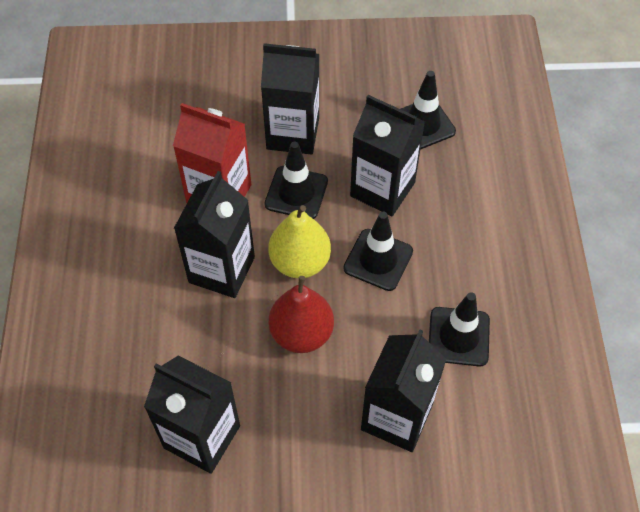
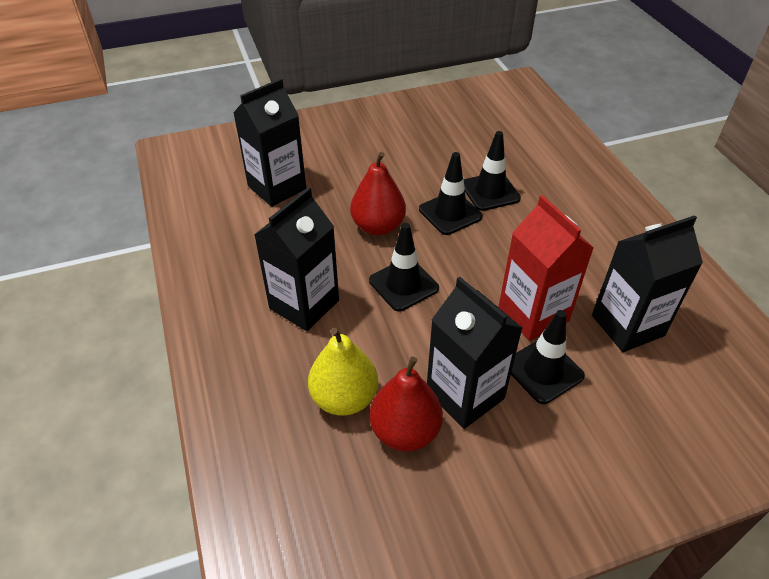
black carton: 5 -> 4
red pear: 1 -> 2

